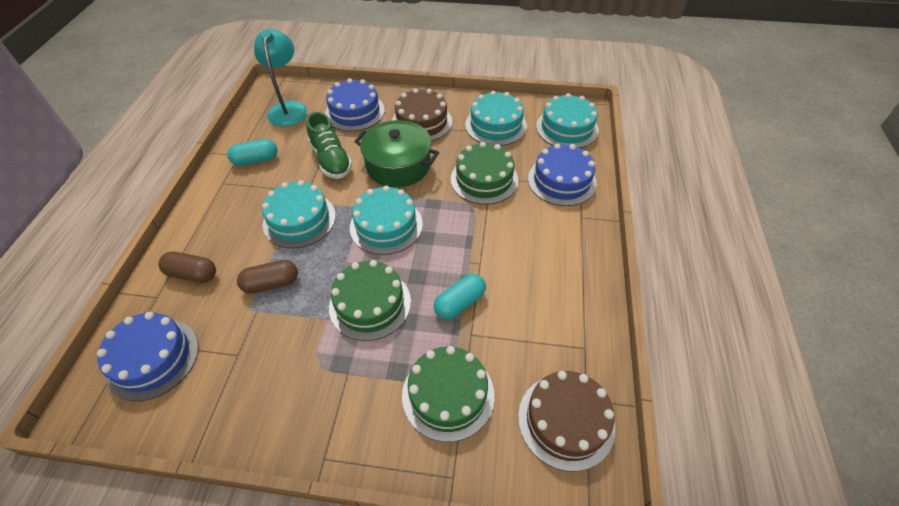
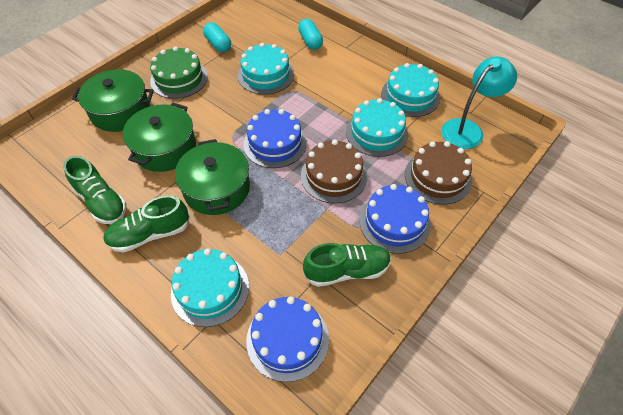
brown capsule: 2 -> 0
green cake: 3 -> 1
green pot: 1 -> 3
green shoe: 1 -> 3

